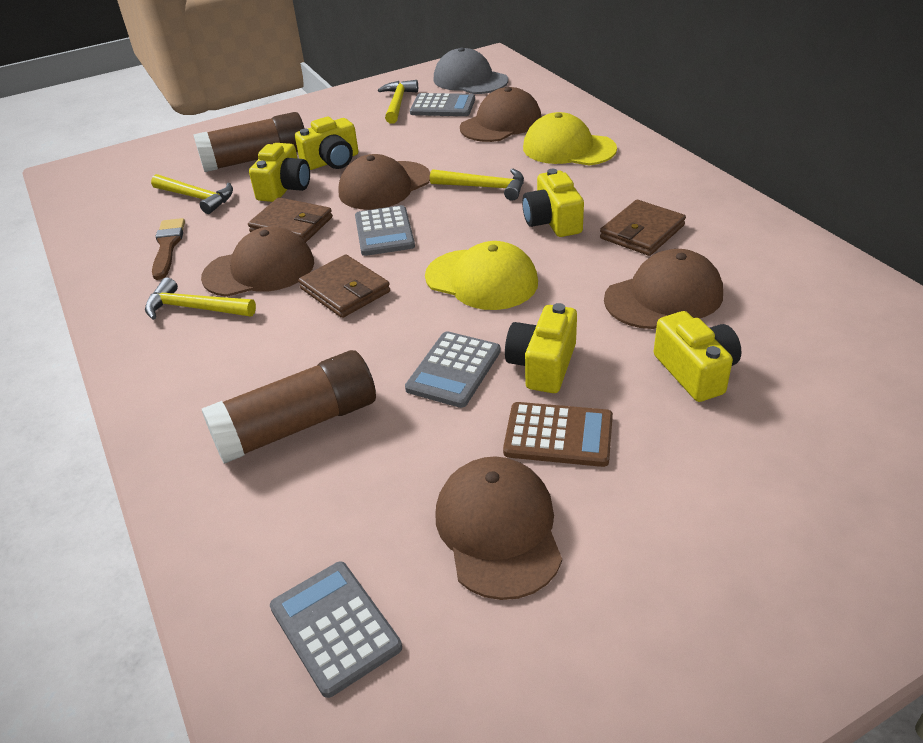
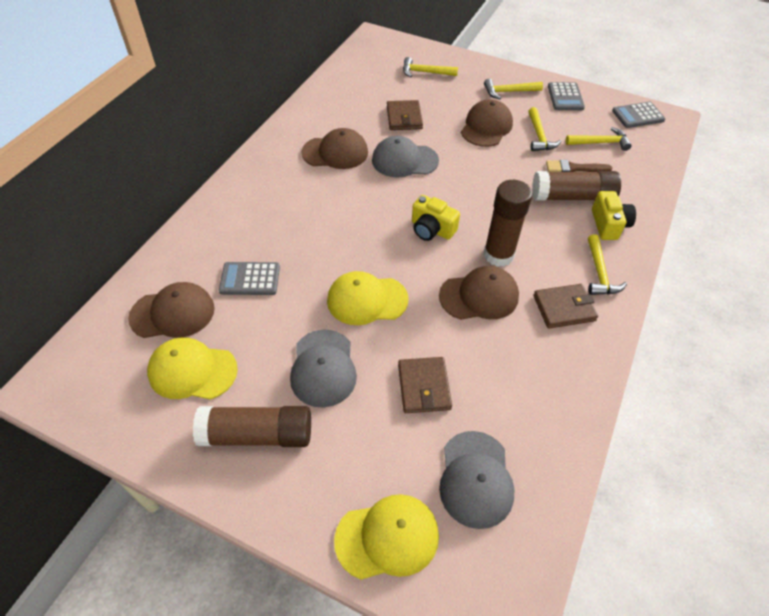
brown calculator: 1 -> 0
brown cap: 5 -> 4
brown glue stick: 2 -> 3
grey calculator: 4 -> 3
grey cap: 1 -> 3
yellow camera: 5 -> 2
yellow cap: 2 -> 3
yellow hammer: 4 -> 5

